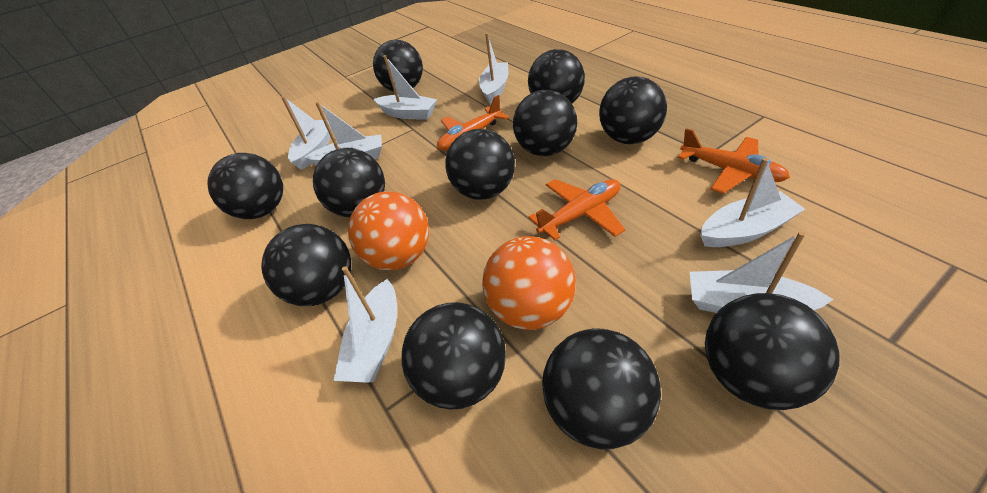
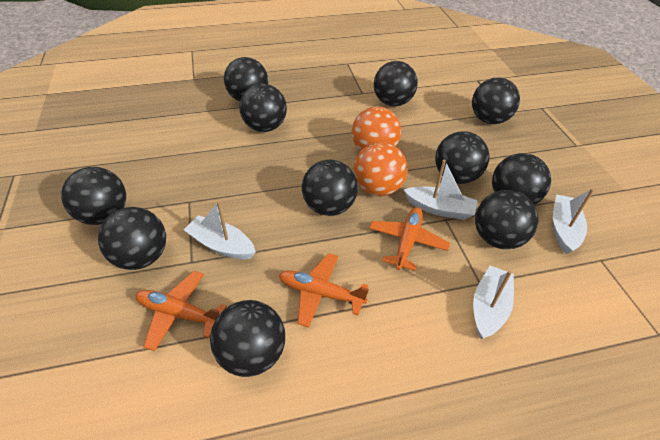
white boat: 7 -> 4

